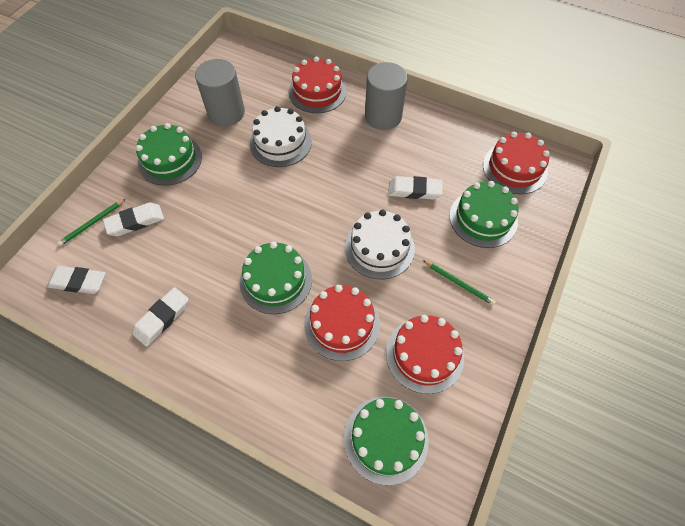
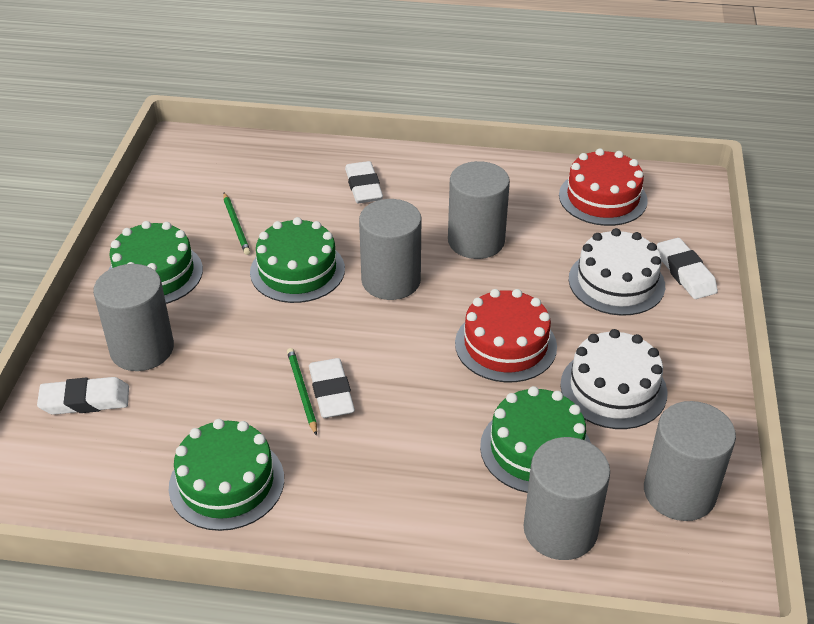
grey cylinder: 2 -> 5
red cake: 4 -> 2

